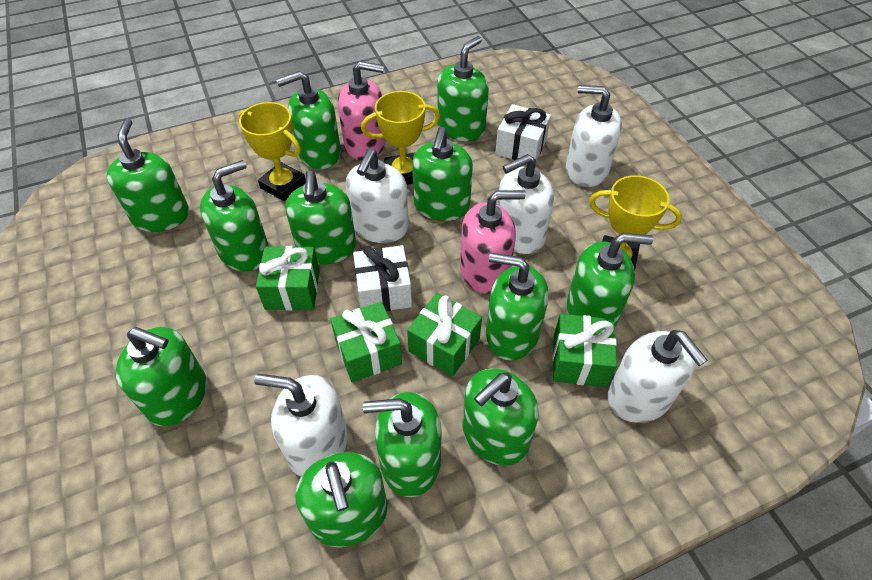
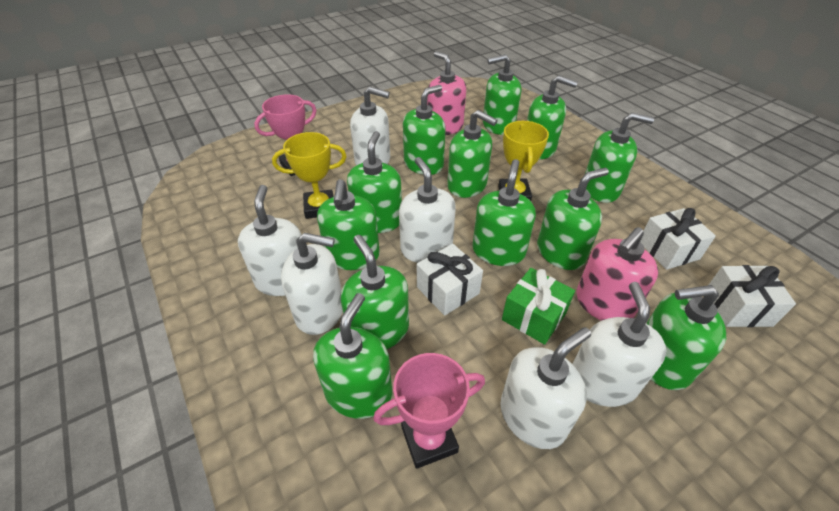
green gift: 4 -> 1
pink trophy: 0 -> 2
white gift: 2 -> 3
white soap dispenser: 5 -> 6
yellow trophy: 3 -> 2

